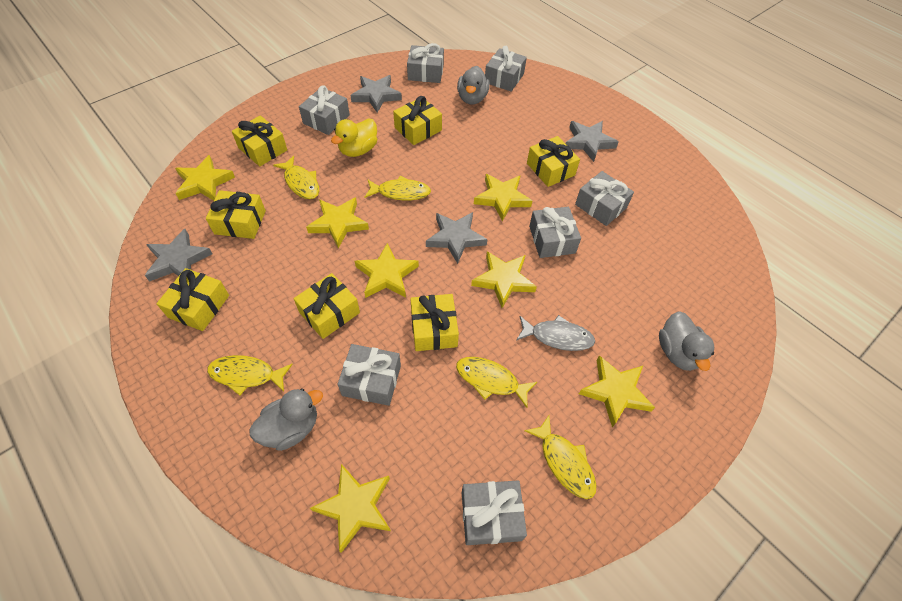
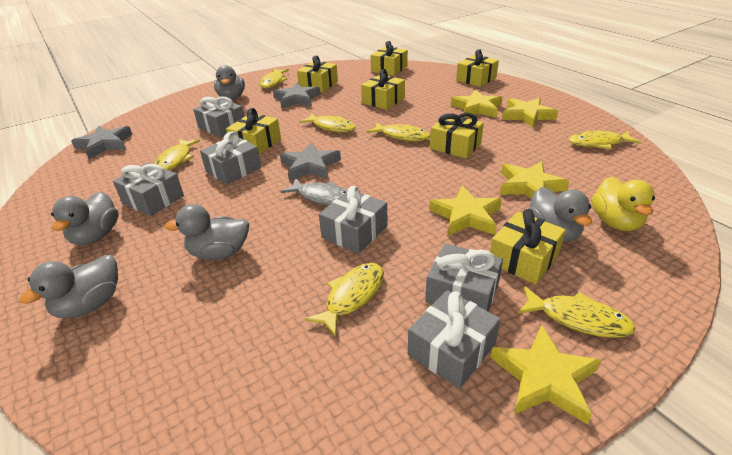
grey duck: 3 -> 5
grey gift: 7 -> 6
grey star: 4 -> 3
yellow fish: 5 -> 7
yellow star: 7 -> 5

